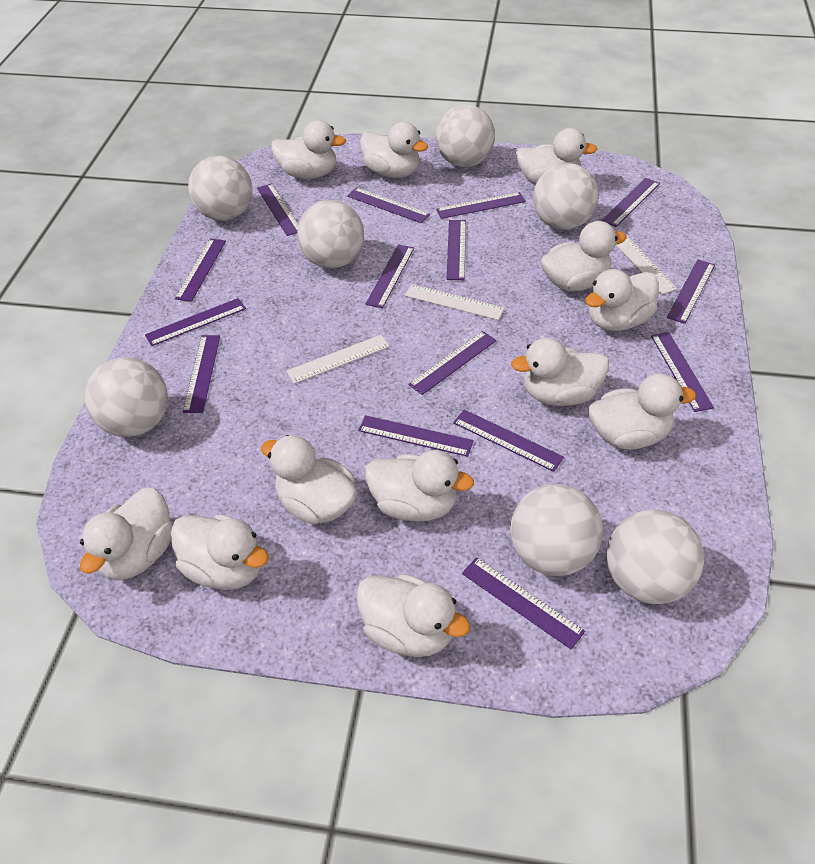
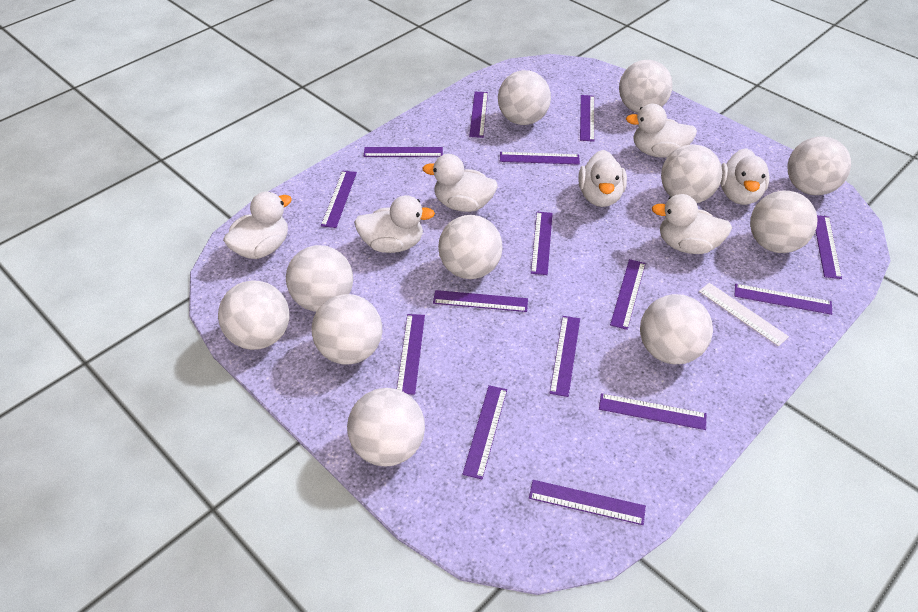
white ball: 7 -> 11
white duck: 12 -> 7
white ruler: 3 -> 1

